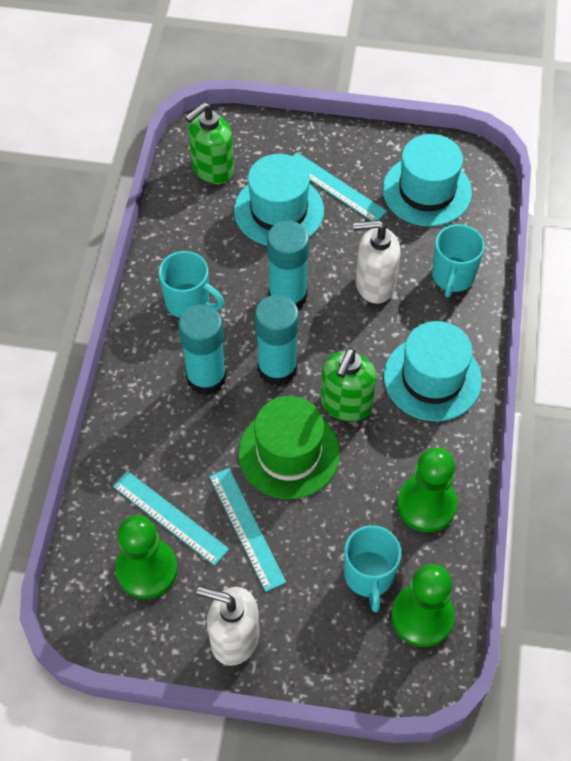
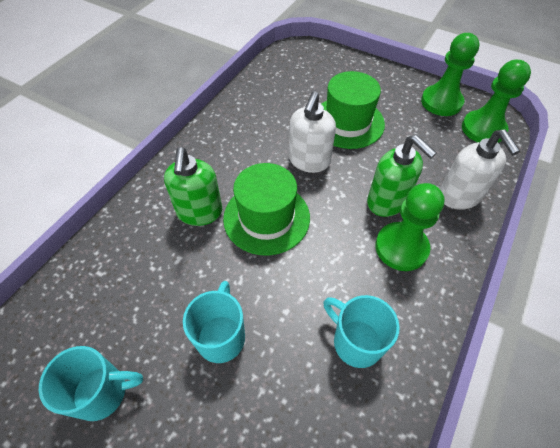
green hat: 1 -> 2
turquoise glue stick: 3 -> 0
turquoise hat: 3 -> 0
turquoise ruler: 3 -> 0

